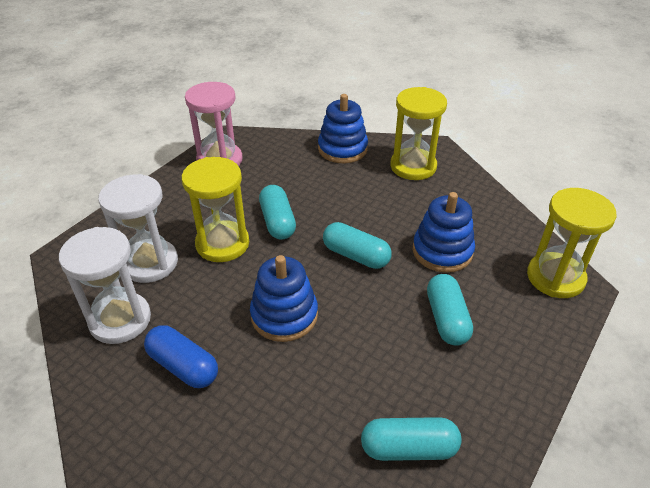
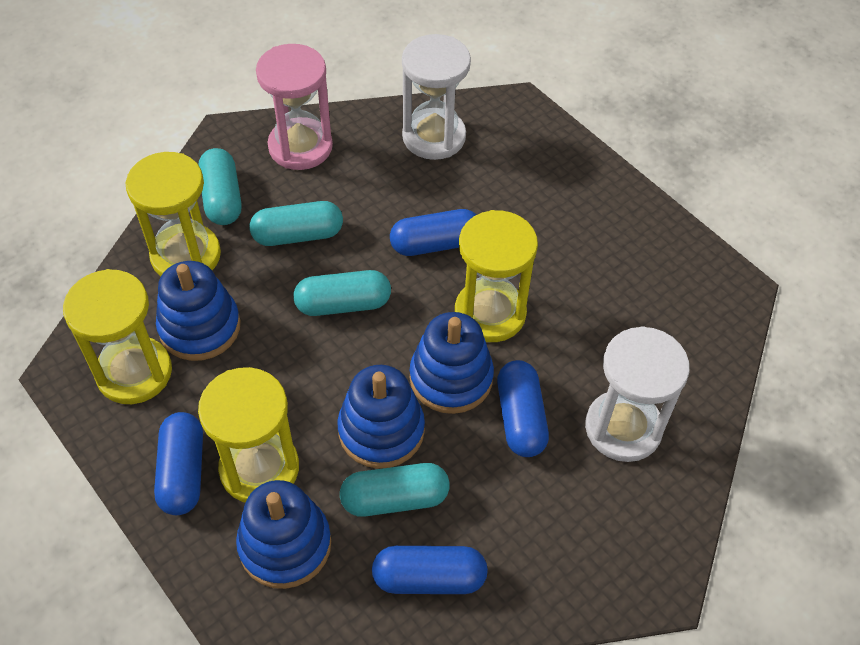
blue capsule: 1 -> 4
blue stacking toy: 3 -> 4
yellow hourglass: 3 -> 4

